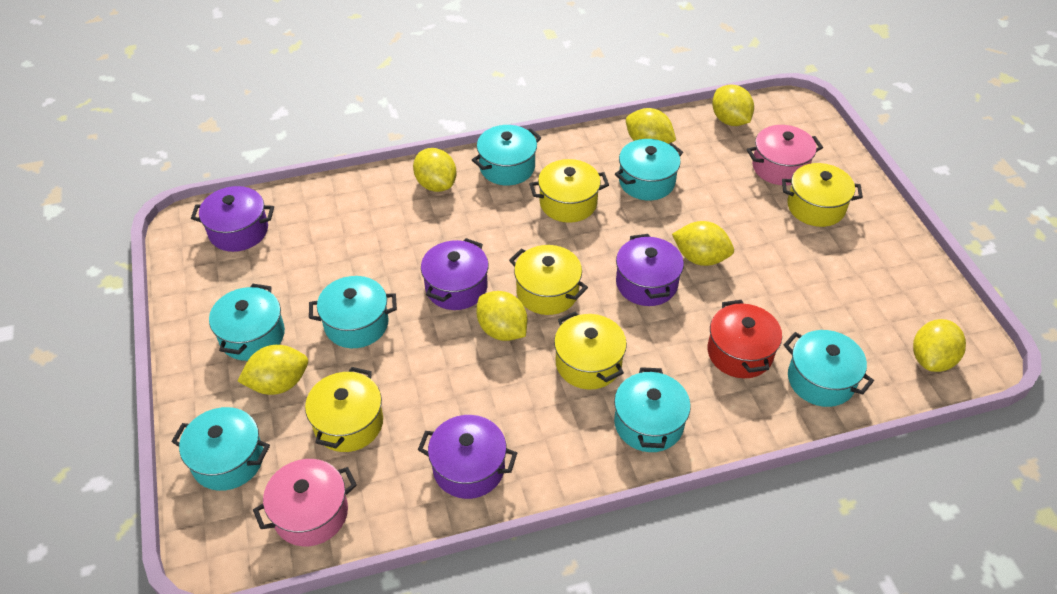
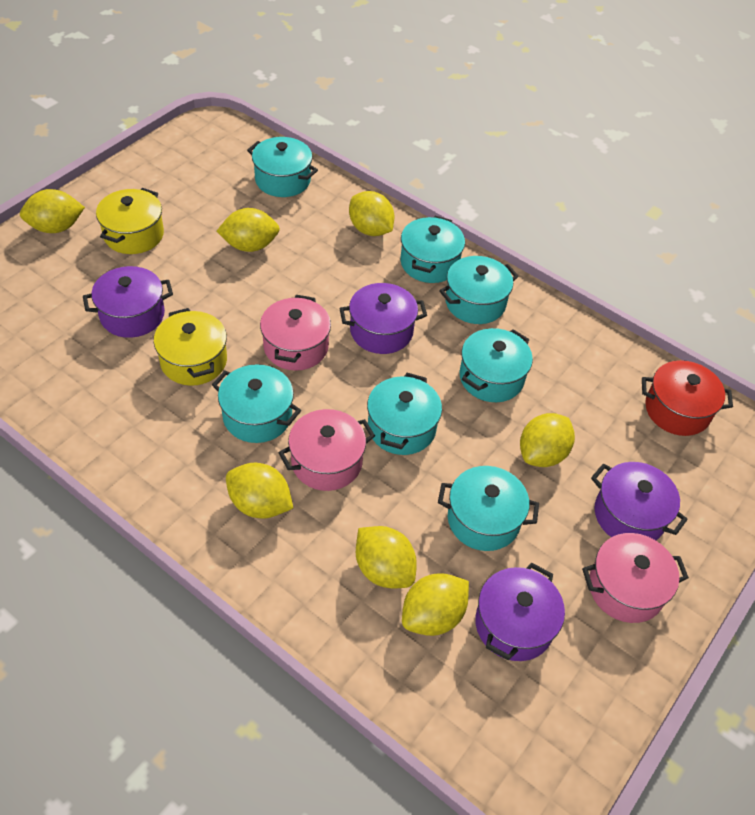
pink pot: 2 -> 3
yellow pot: 5 -> 2

